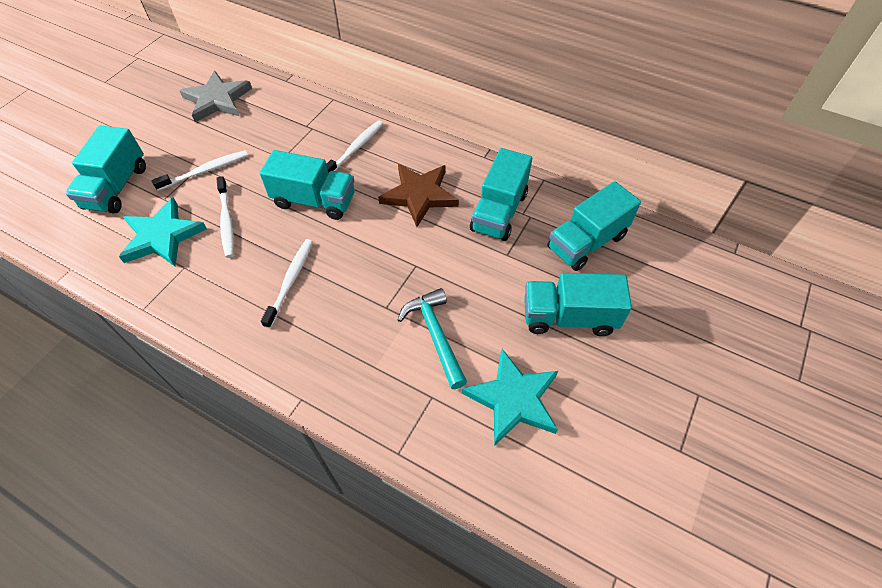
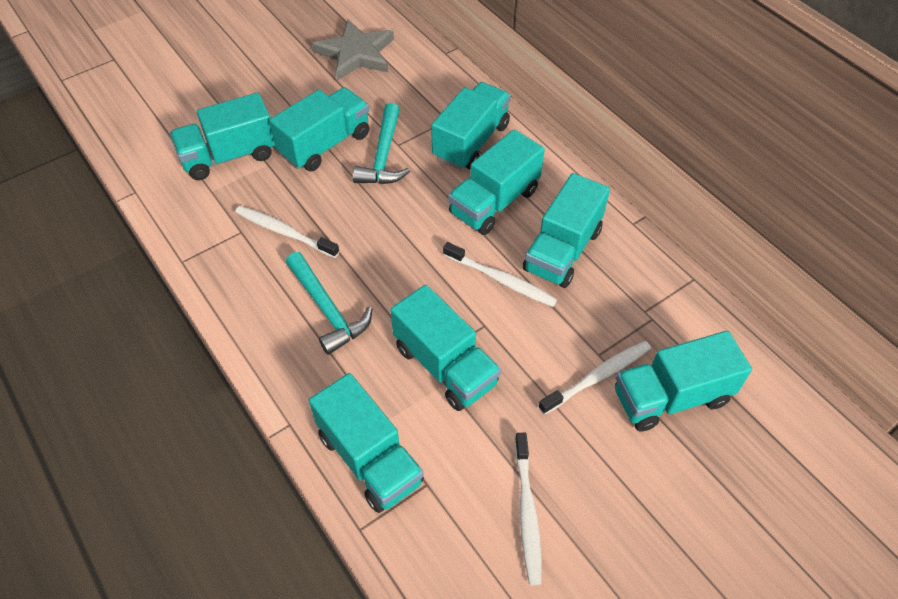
brown star: 1 -> 0
turquoise hammer: 1 -> 2
turquoise star: 2 -> 0
turquoise truck: 5 -> 8

